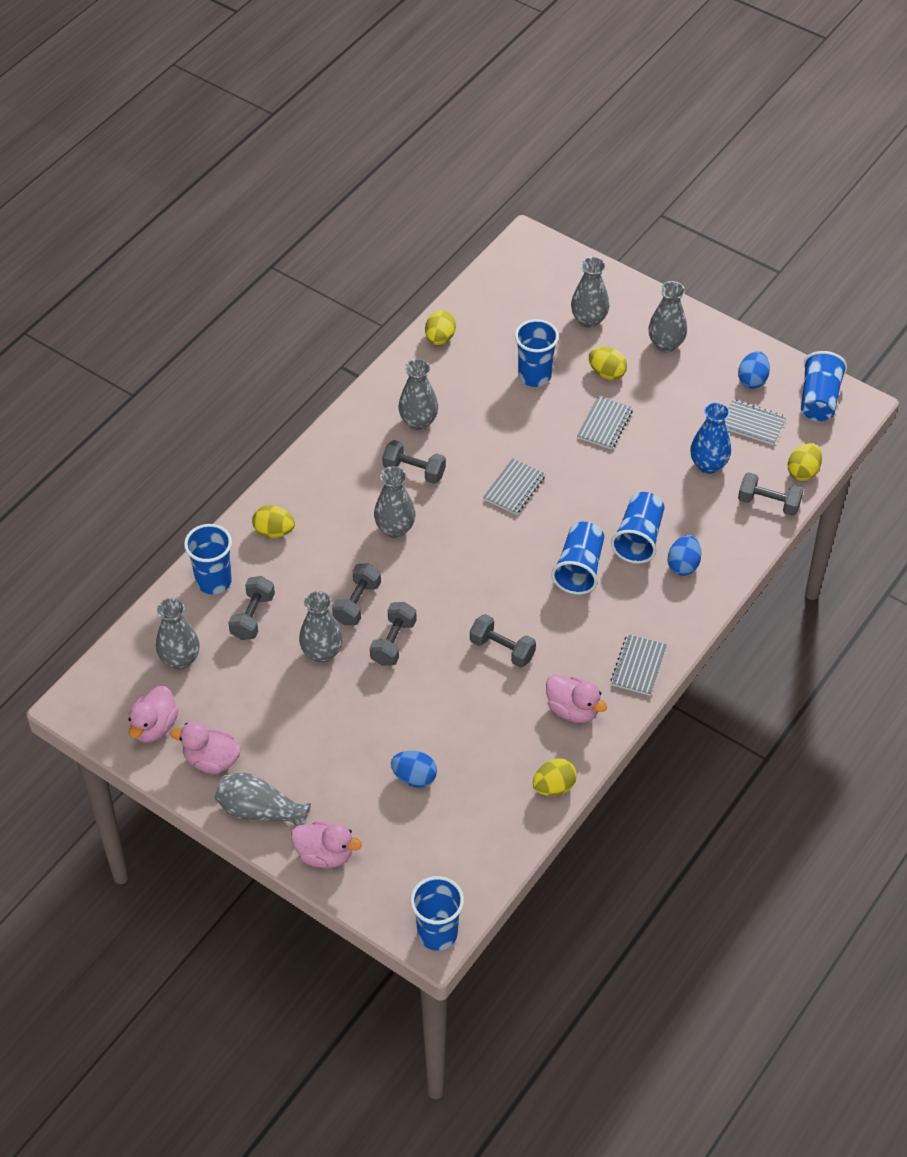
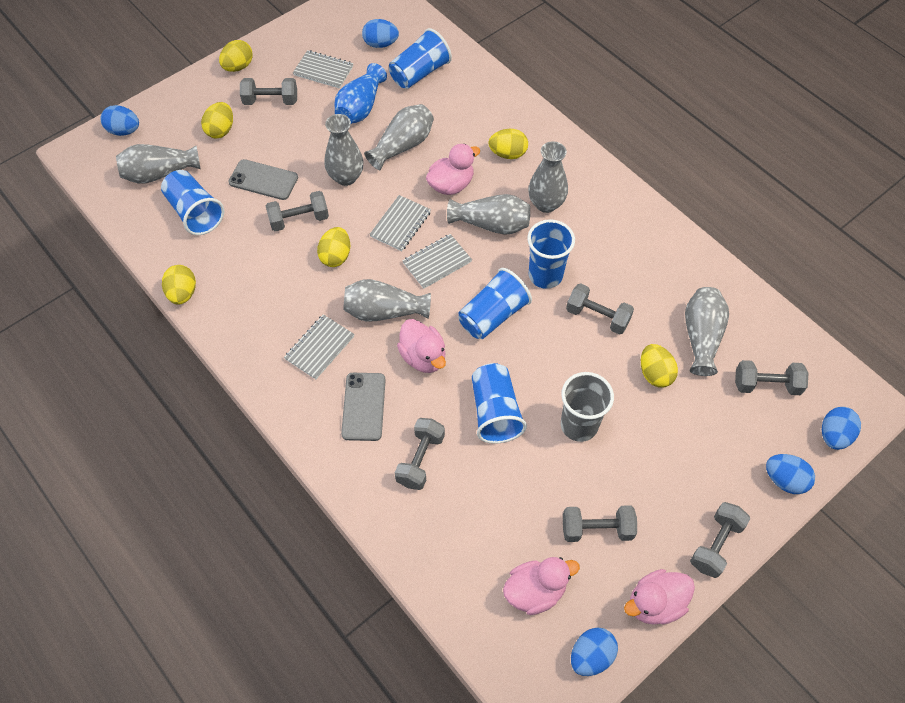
blue cup: 6 -> 5
blue egg: 3 -> 5
grey cup: 0 -> 1
grey dumbbell: 6 -> 7
grey phone: 0 -> 2
yellow egg: 5 -> 6

